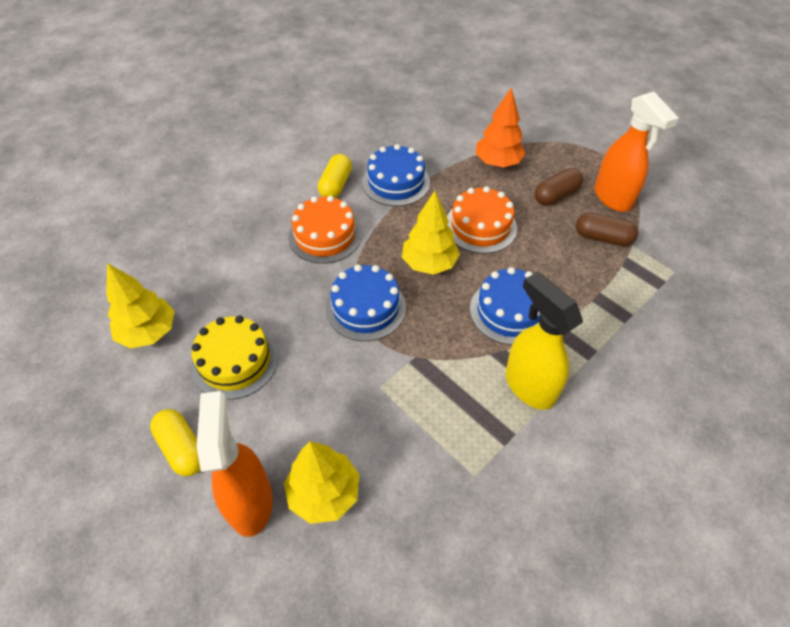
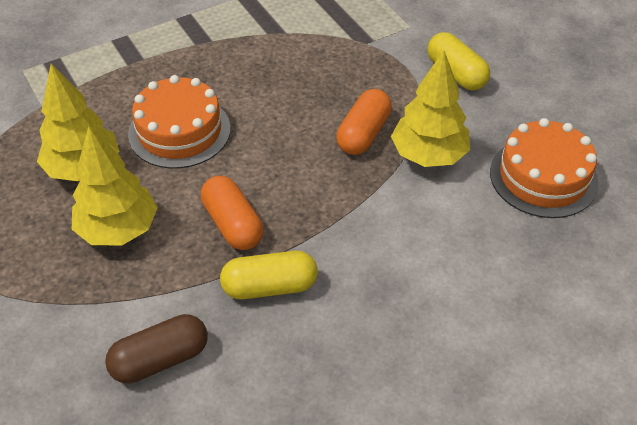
blue cake: 3 -> 0
brown capsule: 2 -> 1
orange capsule: 0 -> 2
orange spray bottle: 2 -> 0
orange tree: 1 -> 0
yellow cake: 1 -> 0
yellow spray bottle: 1 -> 0

